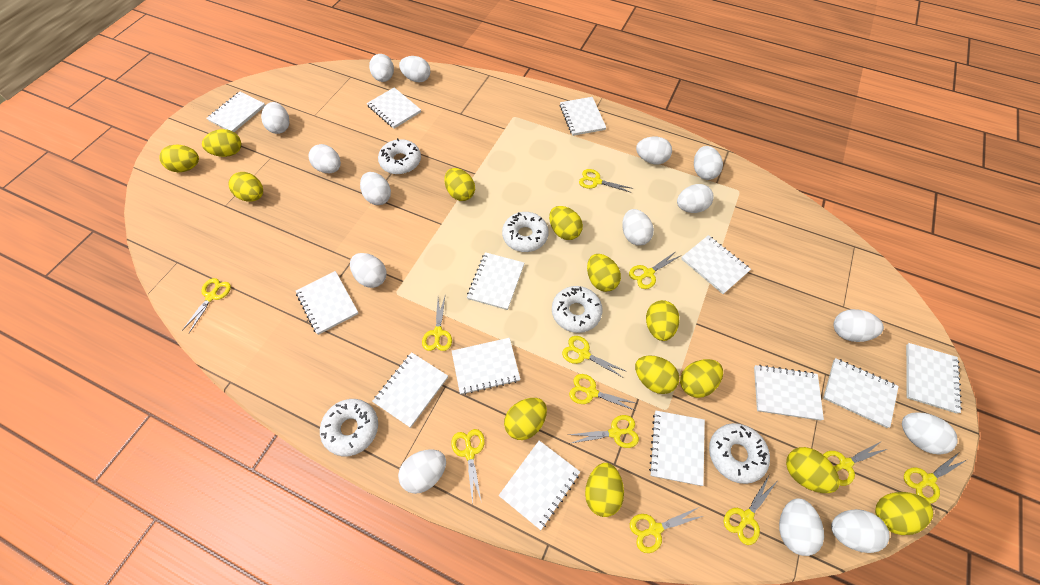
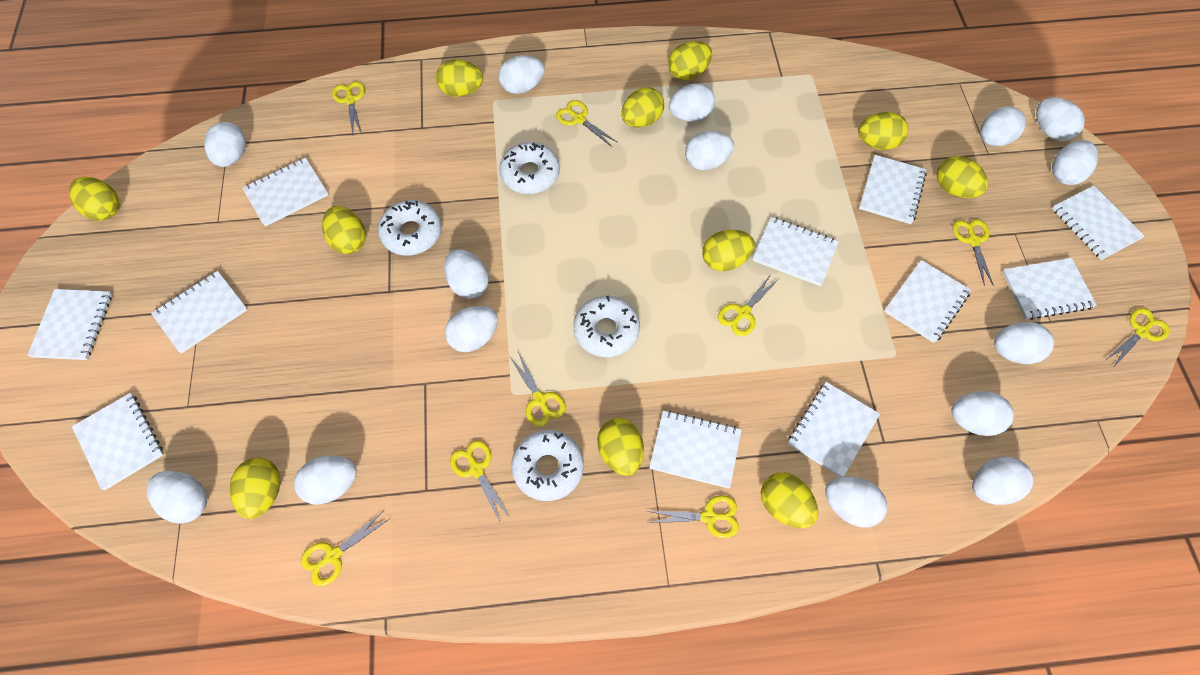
white donut: 5 -> 4
white notebook: 13 -> 11
yellow egg: 13 -> 11
yellow scissors: 12 -> 9

